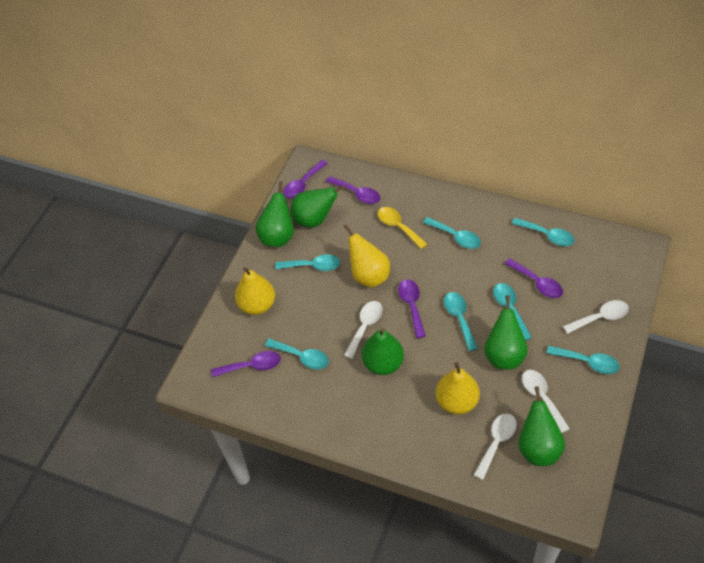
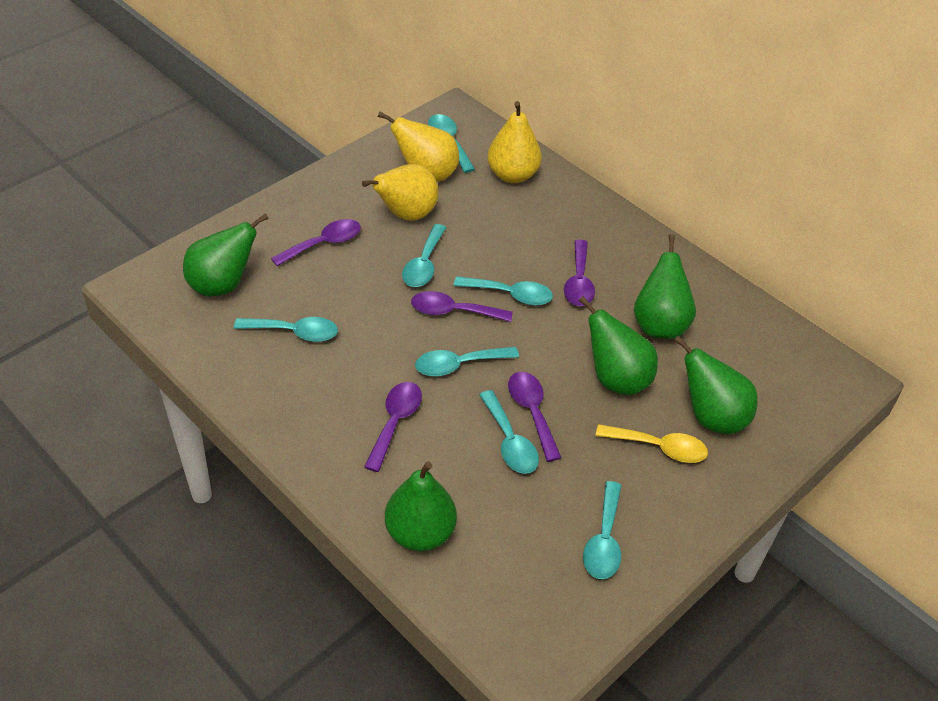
white spoon: 4 -> 0

